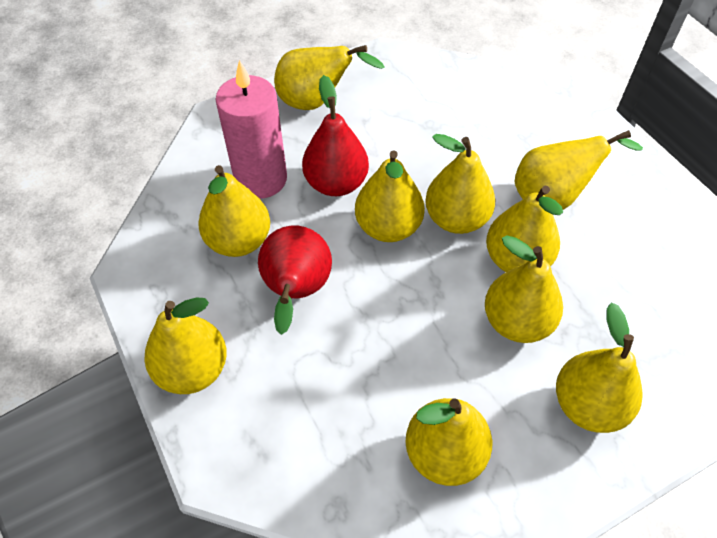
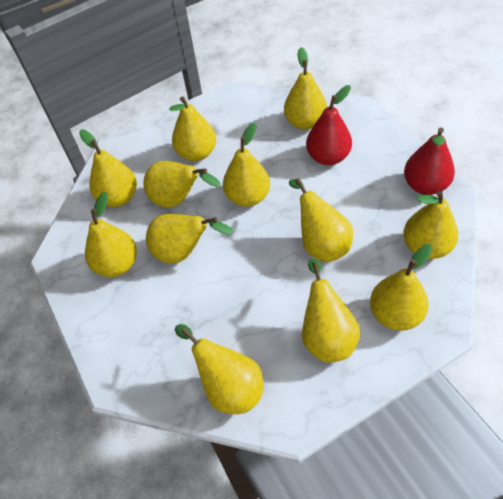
pink candle: 1 -> 0
yellow pear: 10 -> 12

